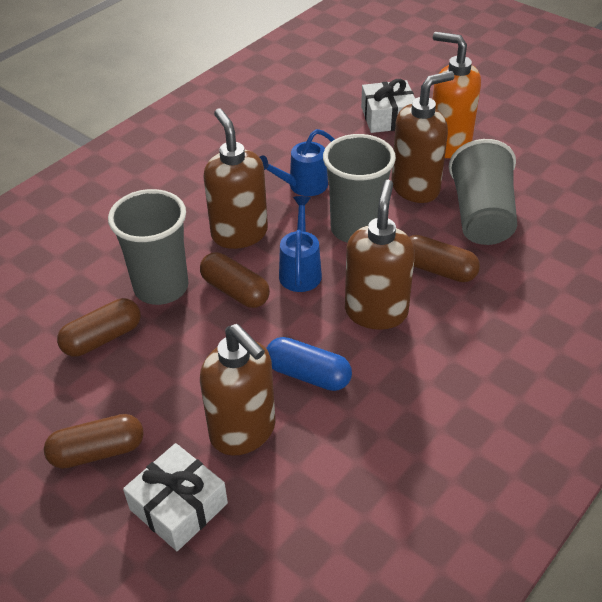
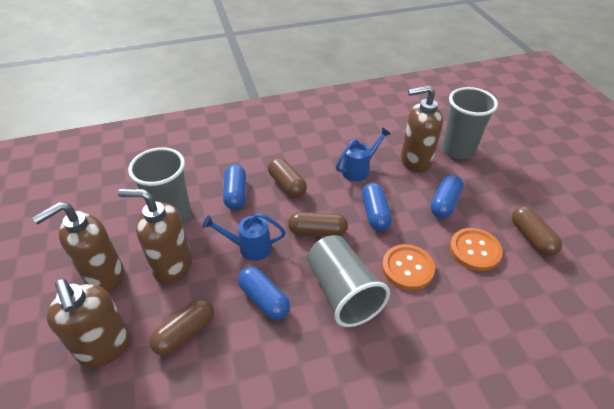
blue capsule: 1 -> 4
orange button: 0 -> 2
orange soap dispenser: 1 -> 0
white gift: 2 -> 0

